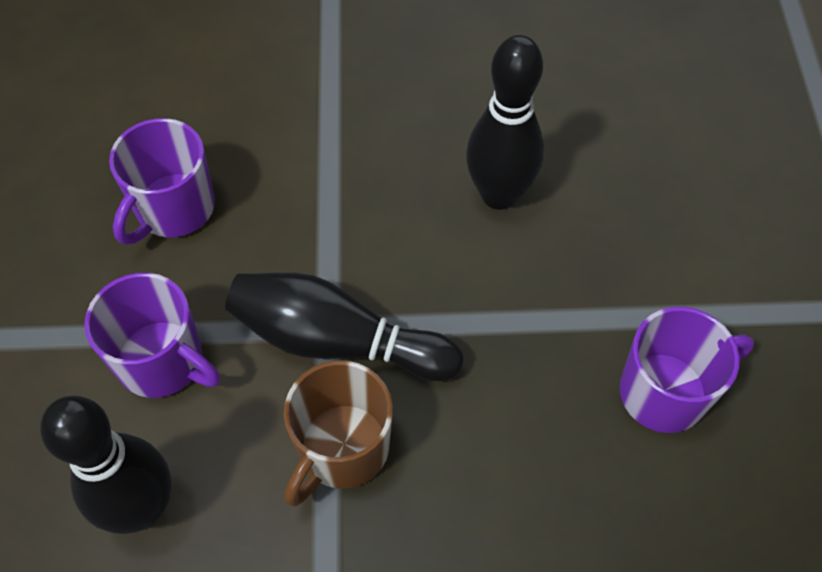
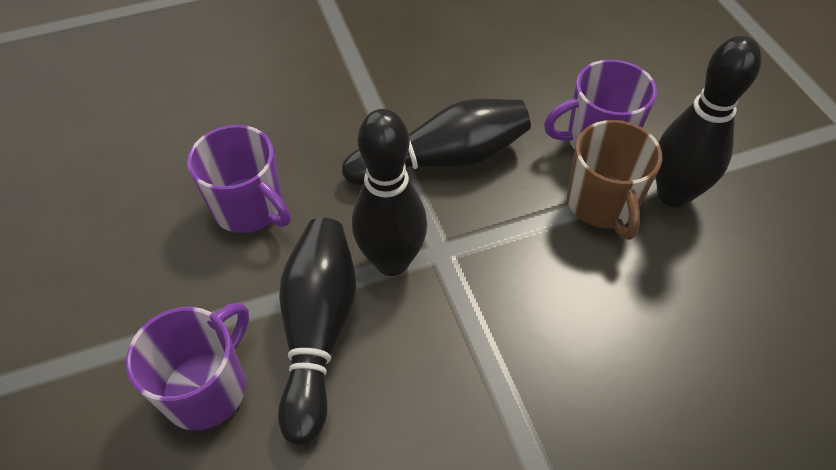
black bowling pin: 3 -> 4

